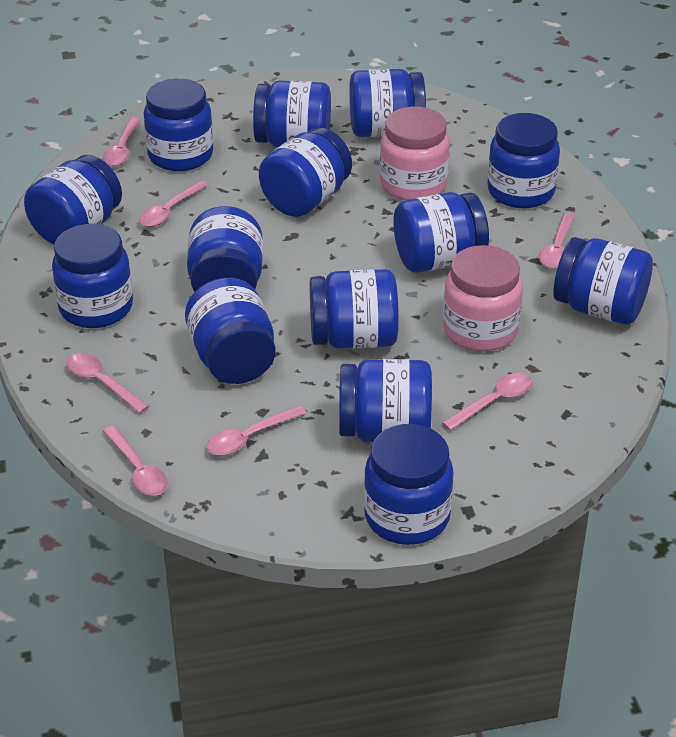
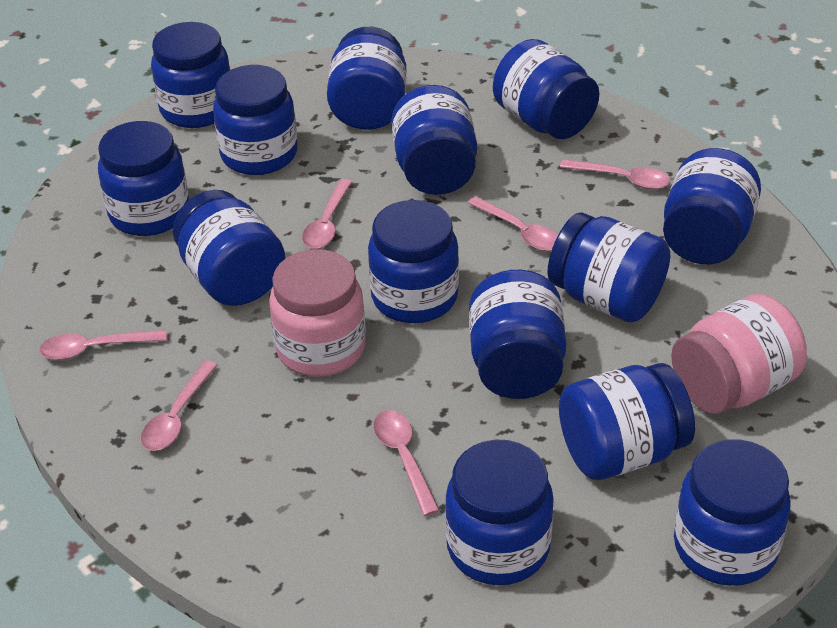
pink spoon: 7 -> 6

